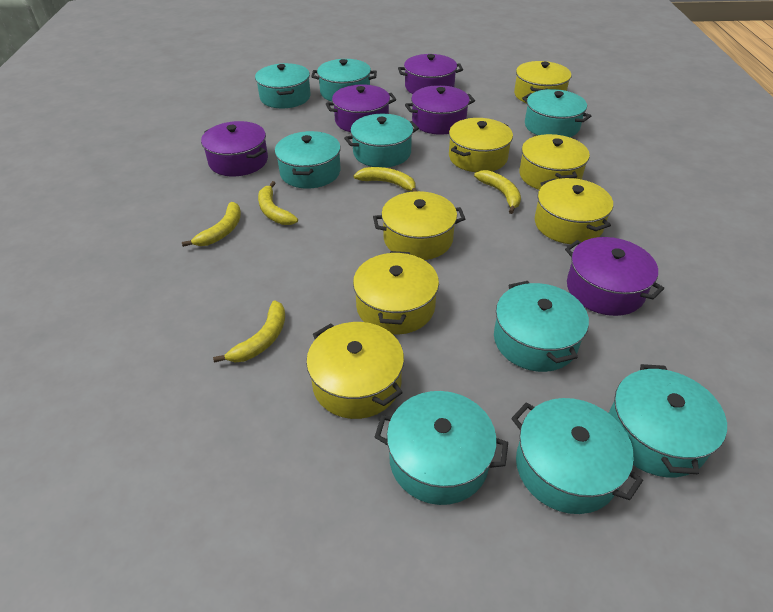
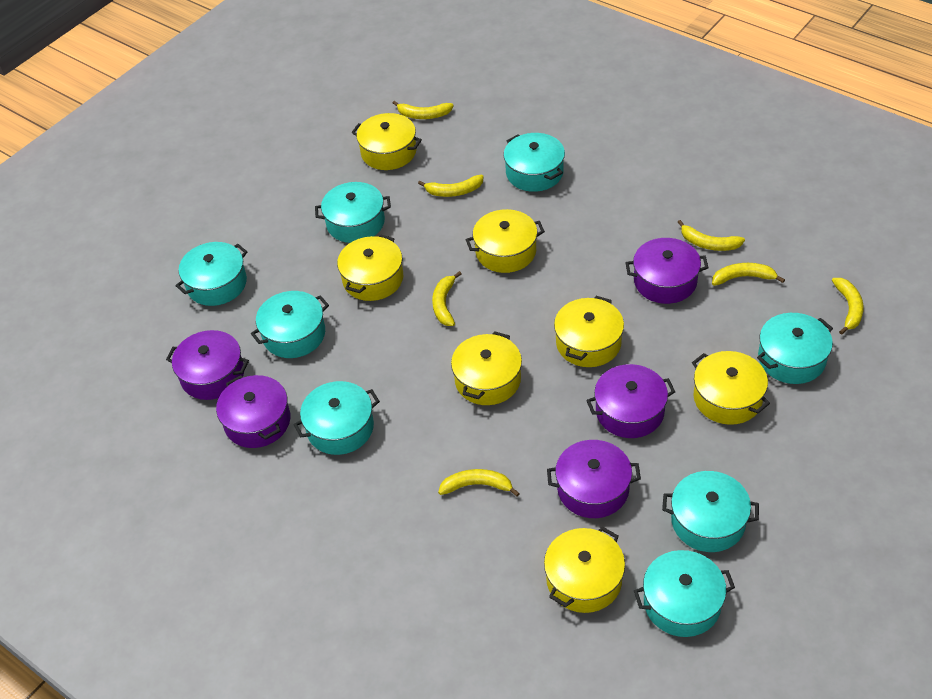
turquoise pot: 9 -> 8
yellow banana: 5 -> 7

